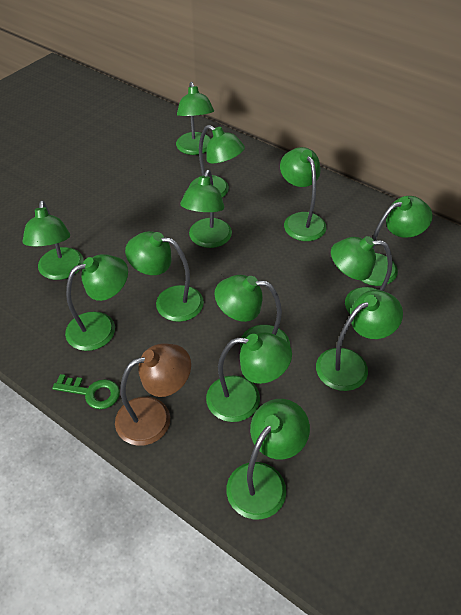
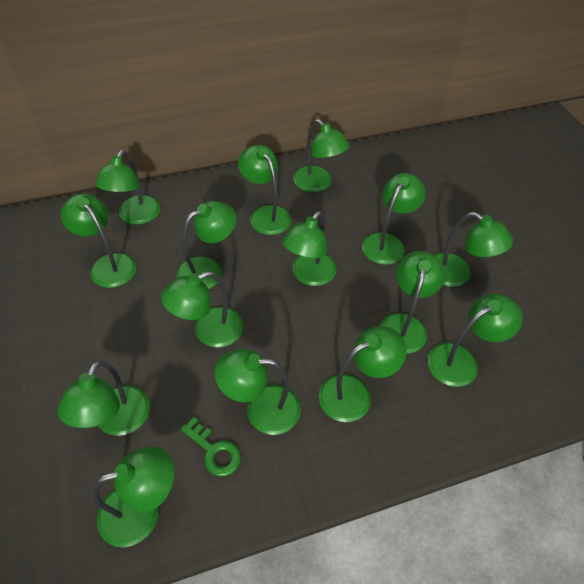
brown lamp: 1 -> 0
green lamp: 13 -> 15

